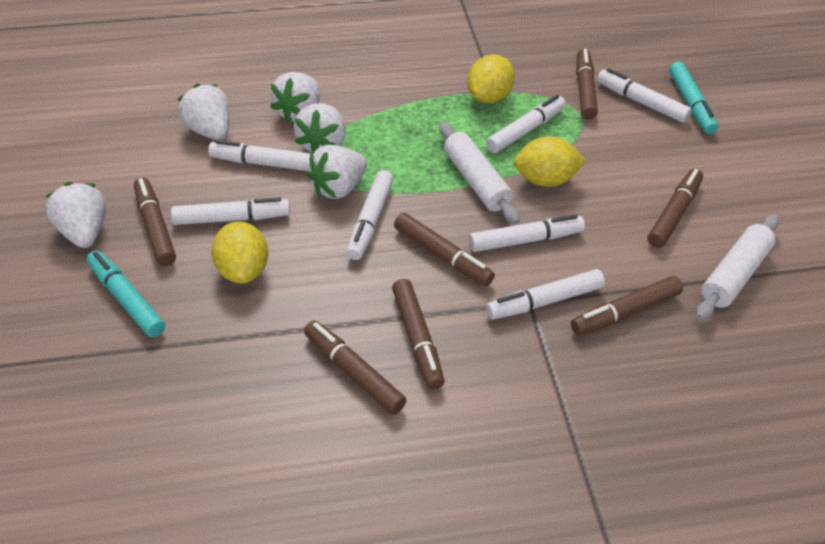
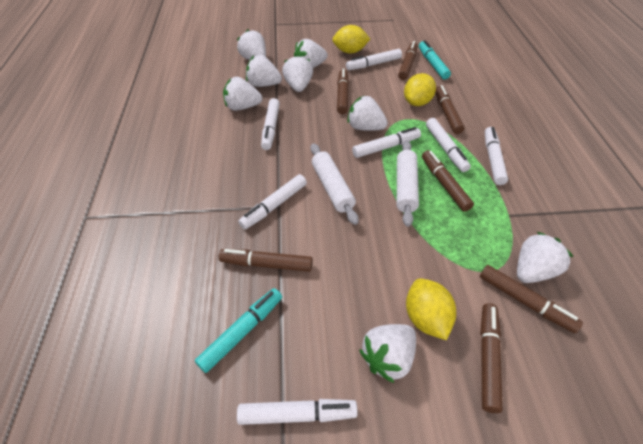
white strawberry: 5 -> 8

